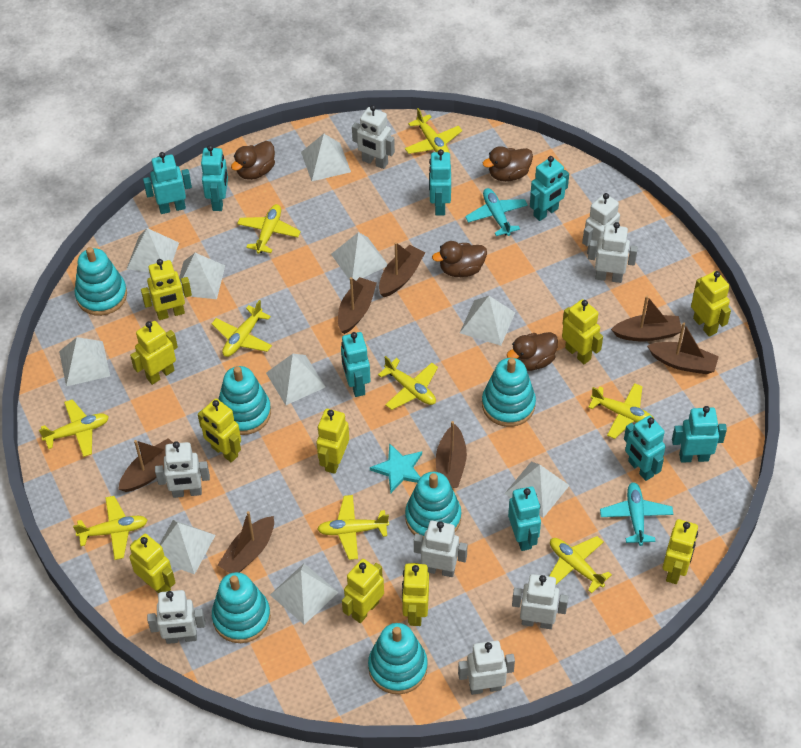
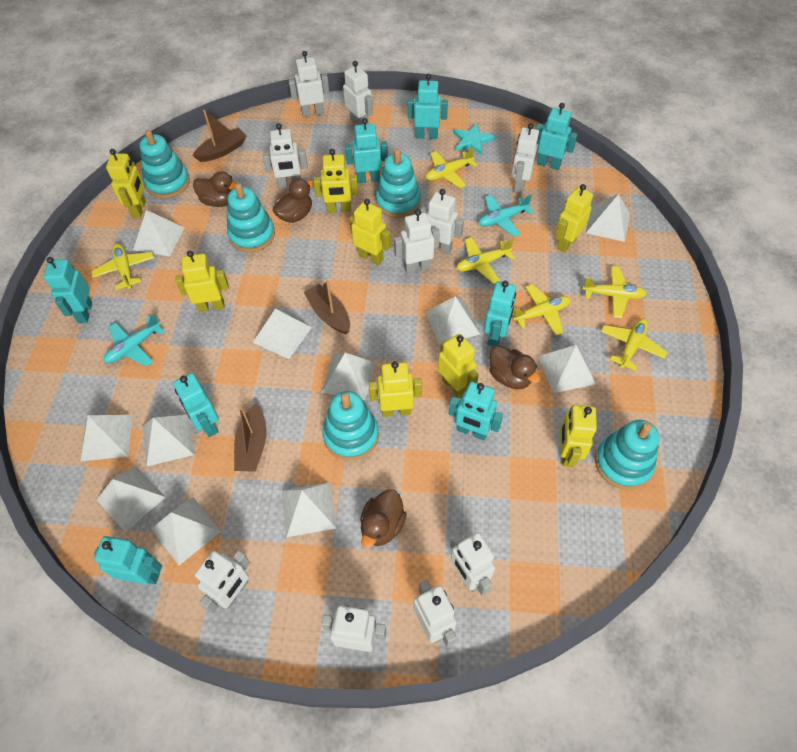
brown boat: 7 -> 3
turquoise stacking toy: 6 -> 5
white pyramid: 10 -> 11
white robot: 8 -> 10
yellow plane: 9 -> 6
yellow robot: 10 -> 8

